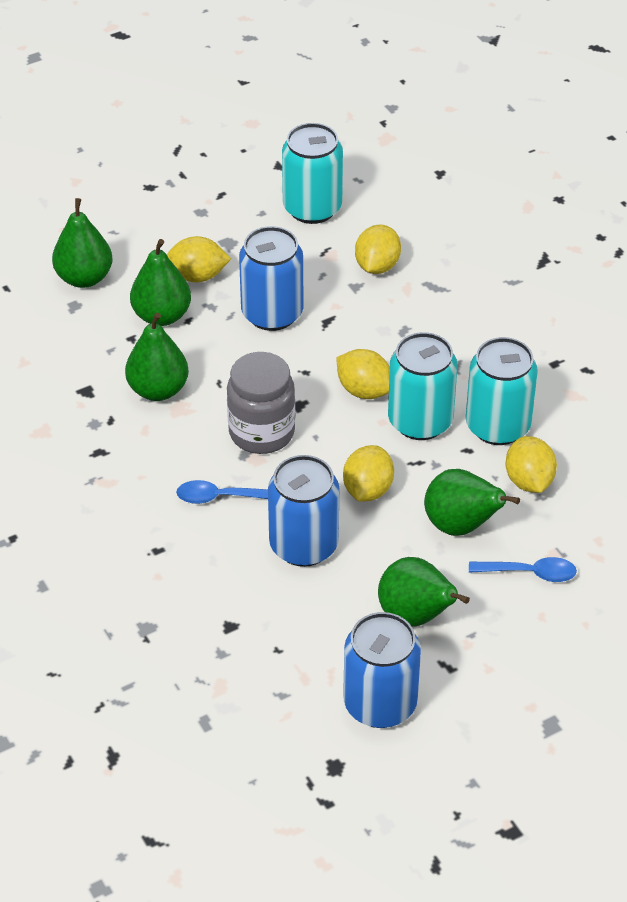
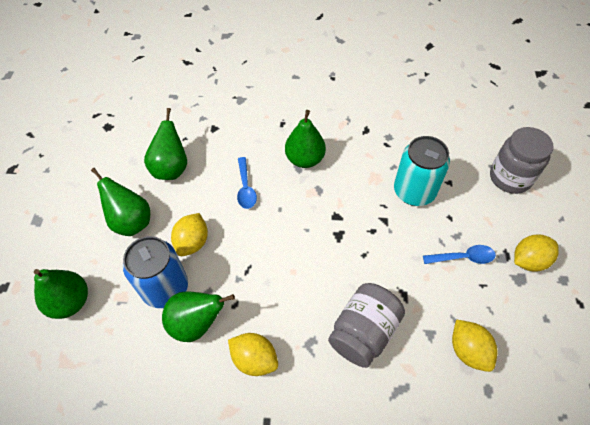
blue can: 3 -> 1
grey jar: 1 -> 2
turquoise can: 3 -> 1
yellow lemon: 5 -> 4

